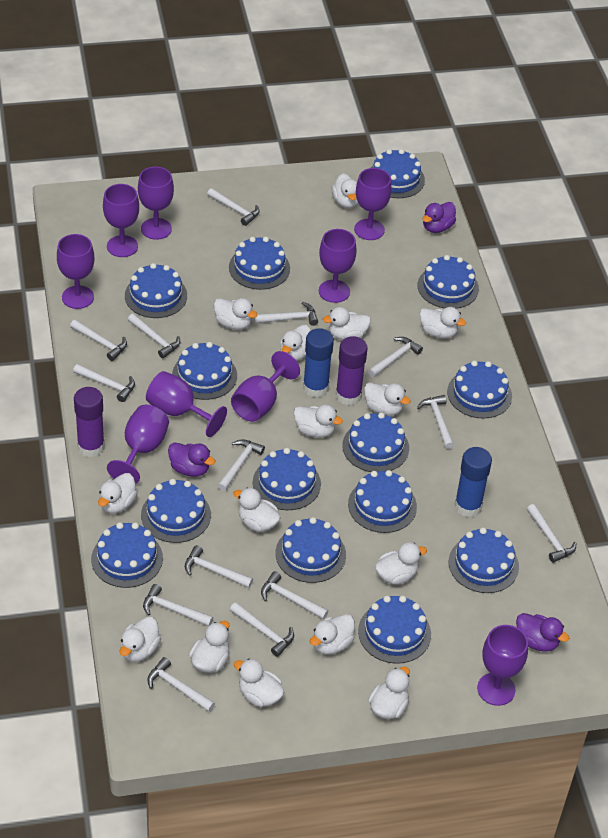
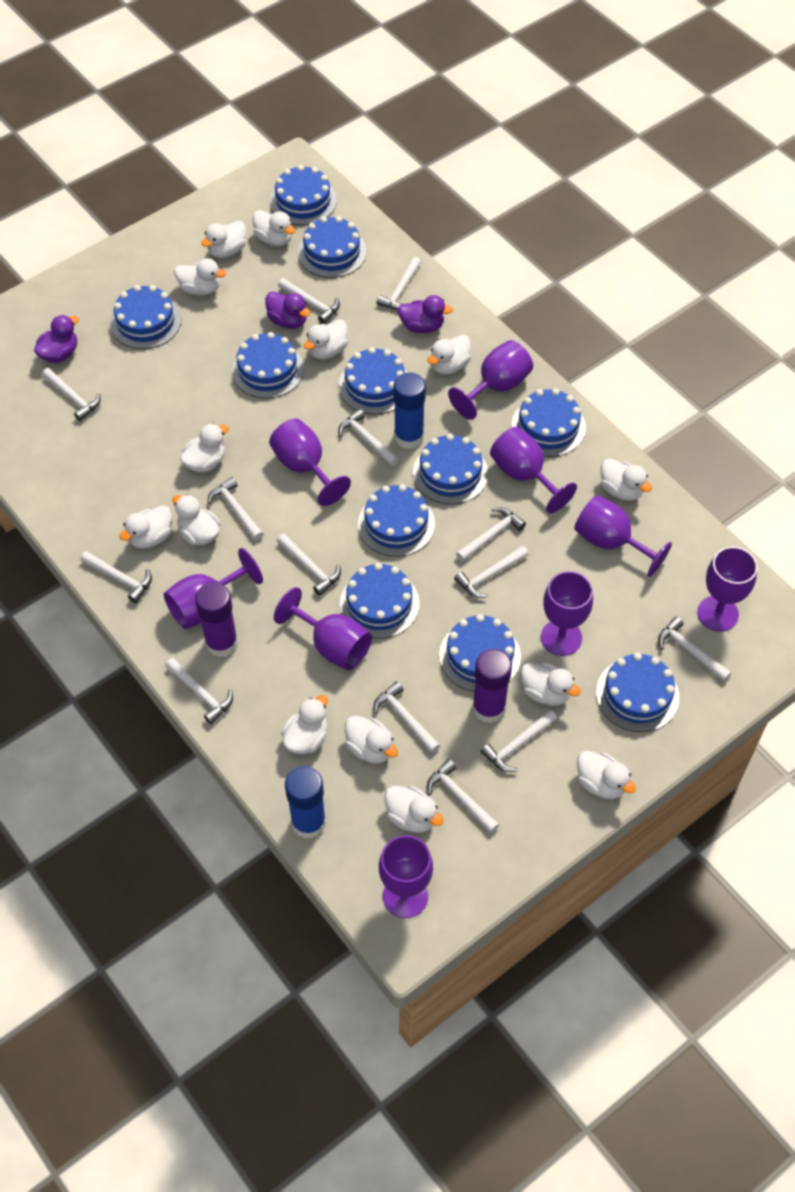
blue cake: 14 -> 11
white duck: 15 -> 14

